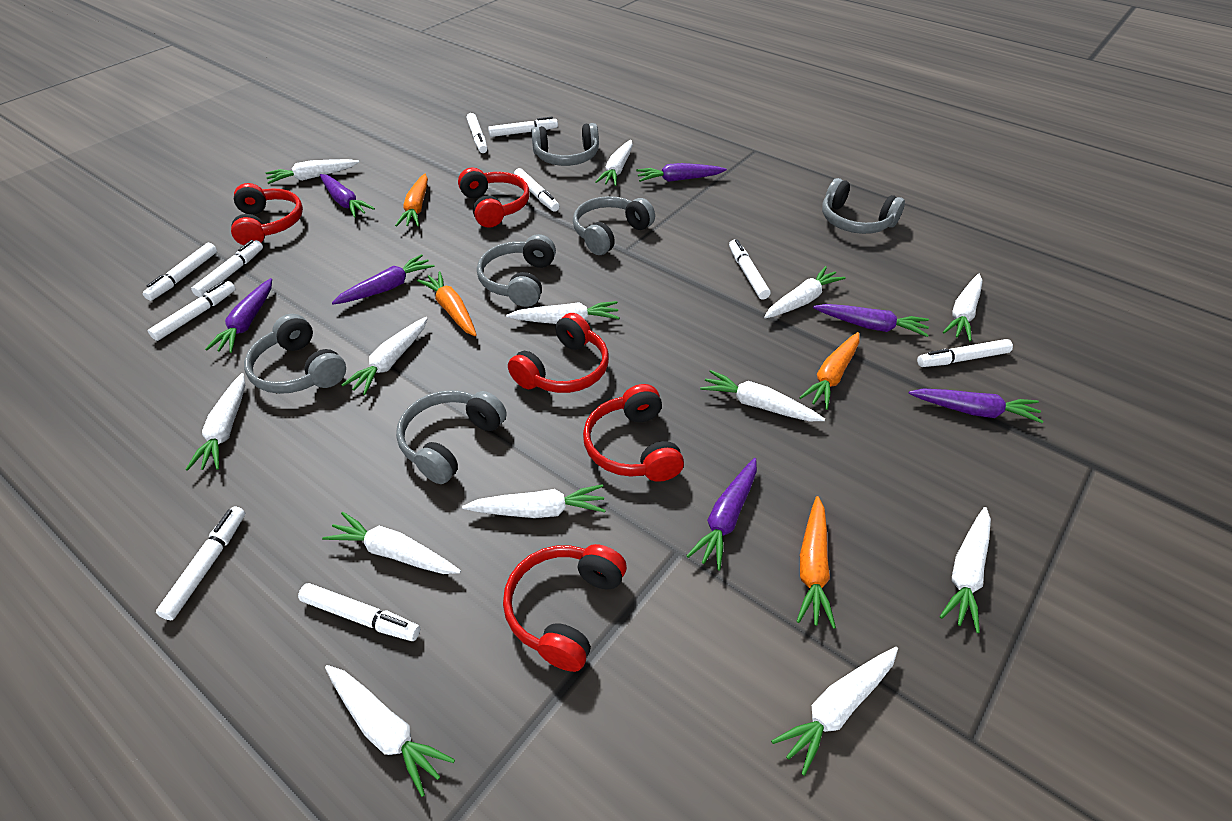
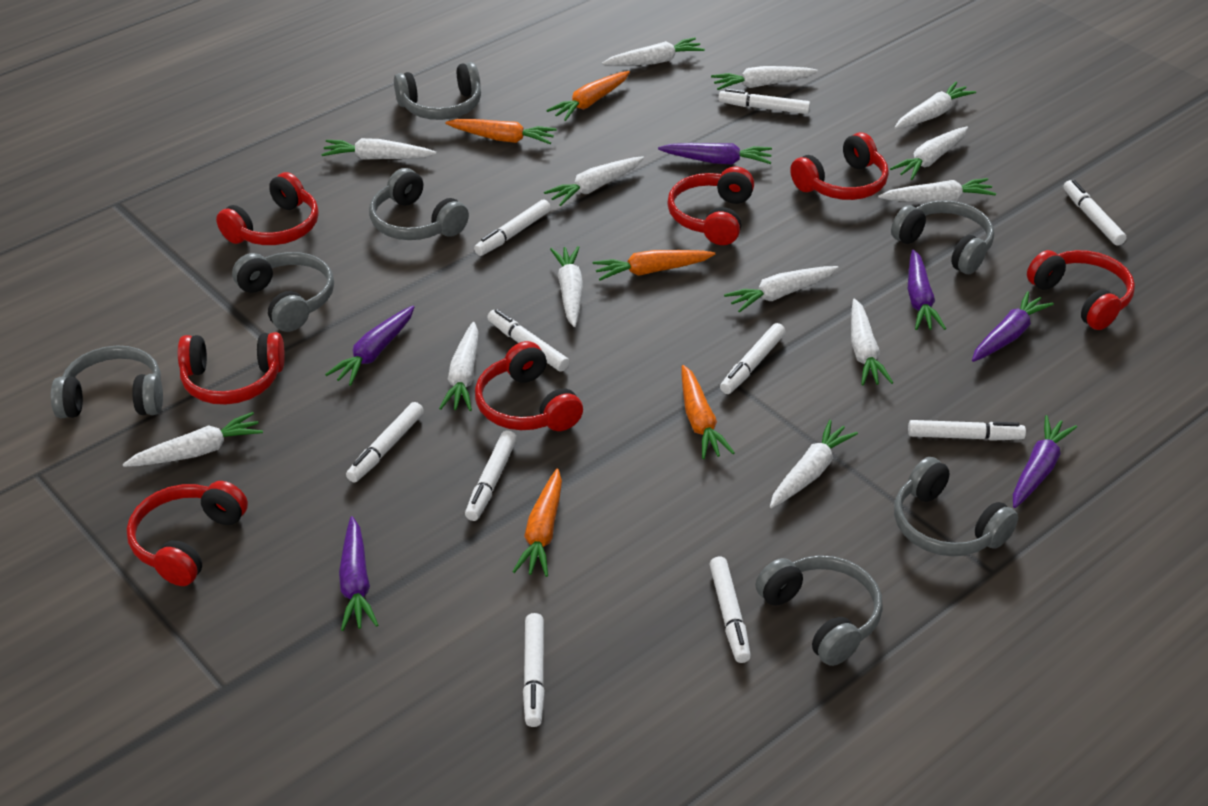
grey headphones: 6 -> 7
orange carrot: 4 -> 5
purple carrot: 7 -> 6
red headphones: 5 -> 7

